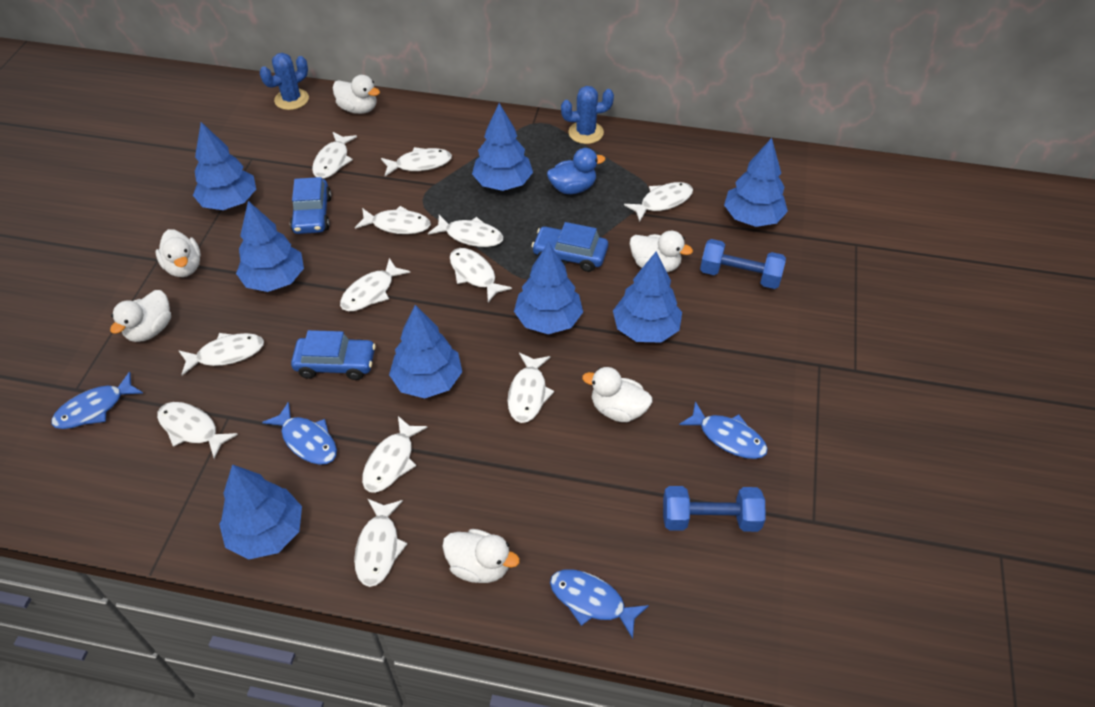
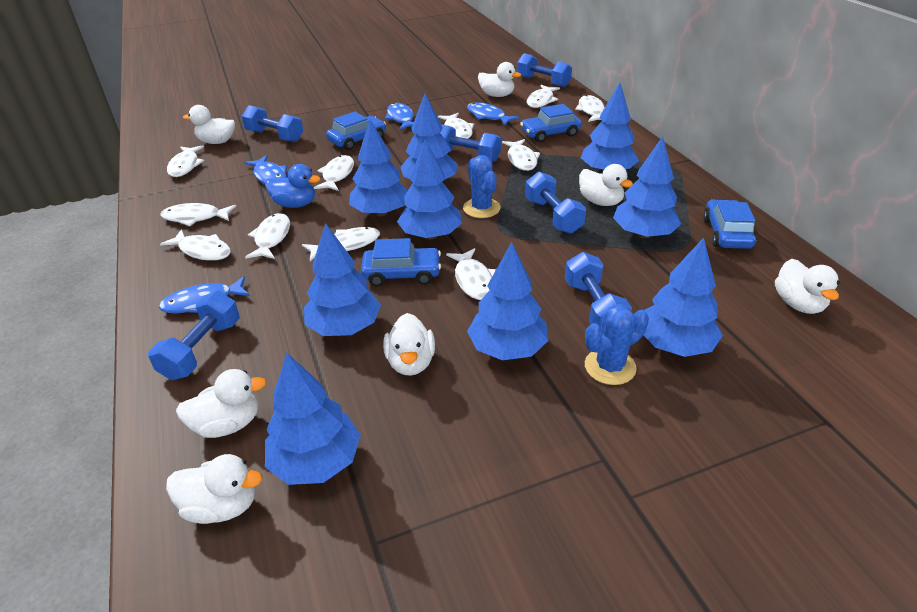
blue car: 3 -> 4
blue dumbbell: 2 -> 6
blue tree: 8 -> 9
white duck: 6 -> 7
white fish: 12 -> 11

